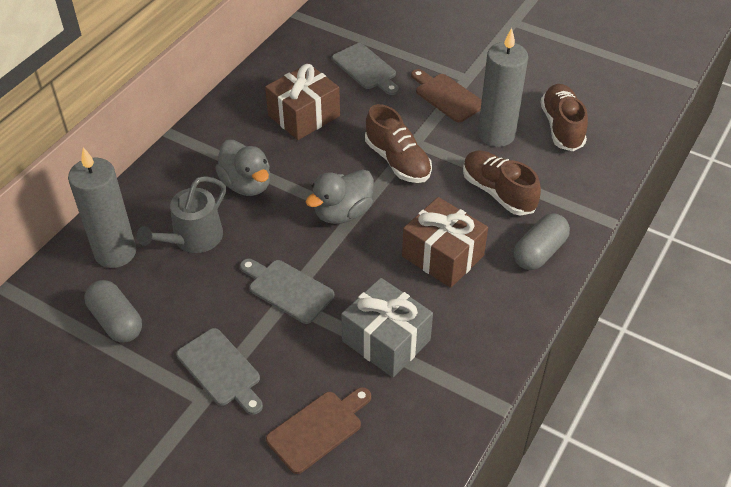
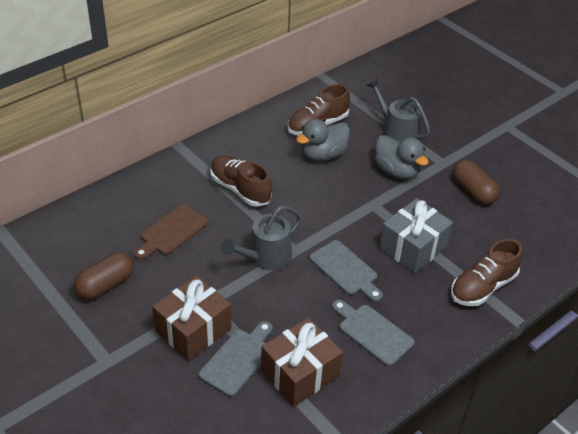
brown capsule: 0 -> 2
brown cutting board: 2 -> 1
grey candle: 2 -> 0
grey capsule: 2 -> 0
grey watering can: 1 -> 2

